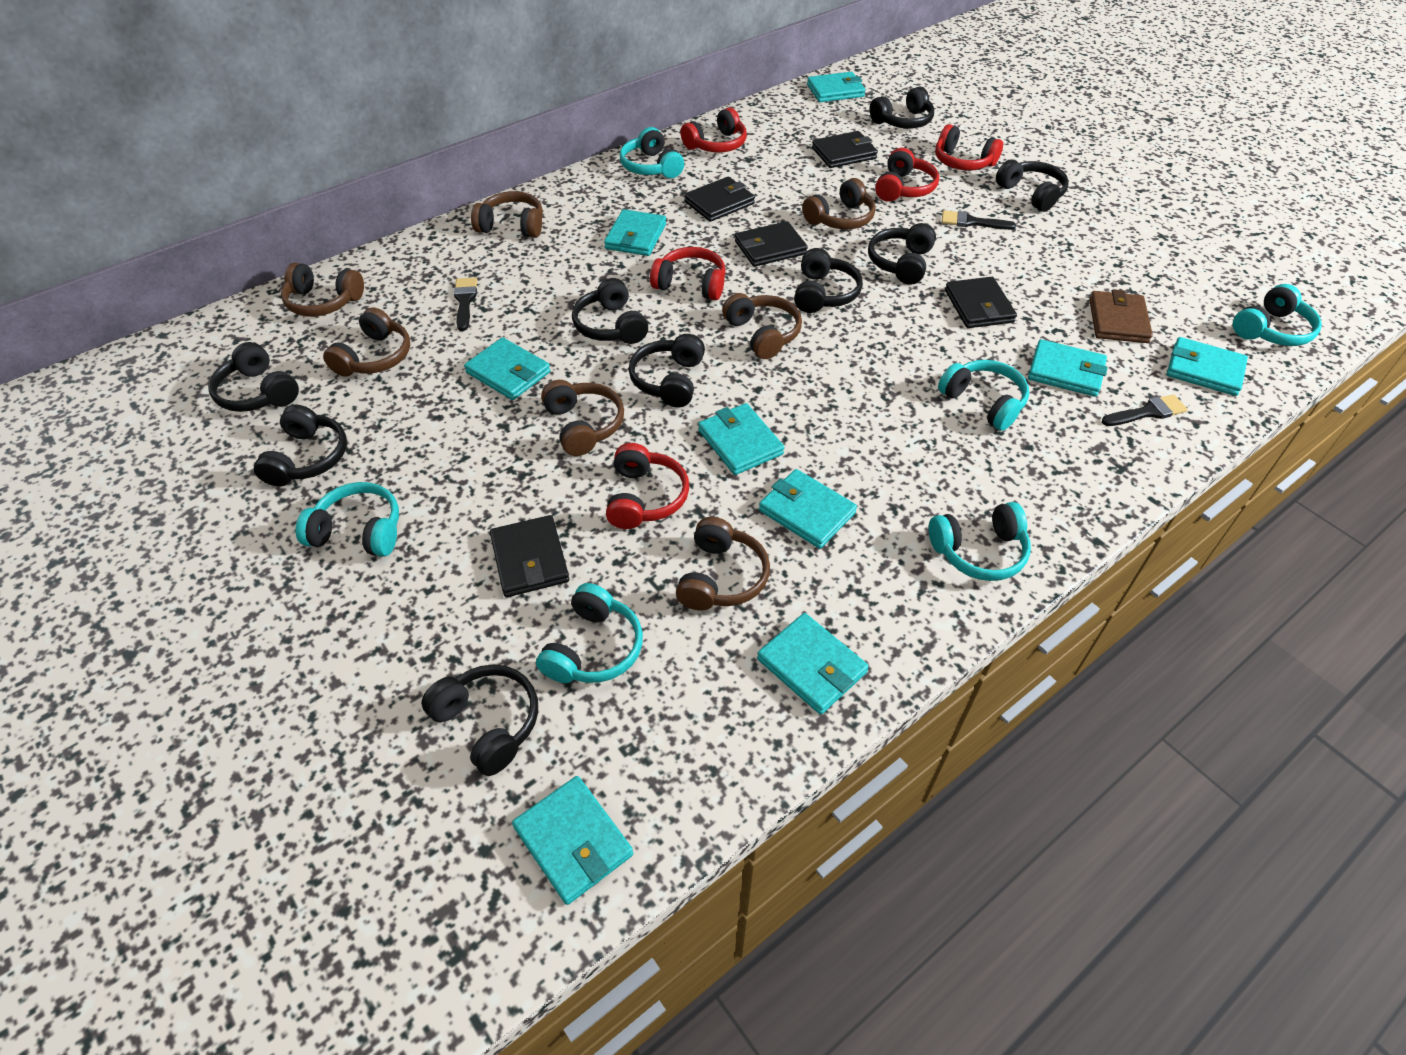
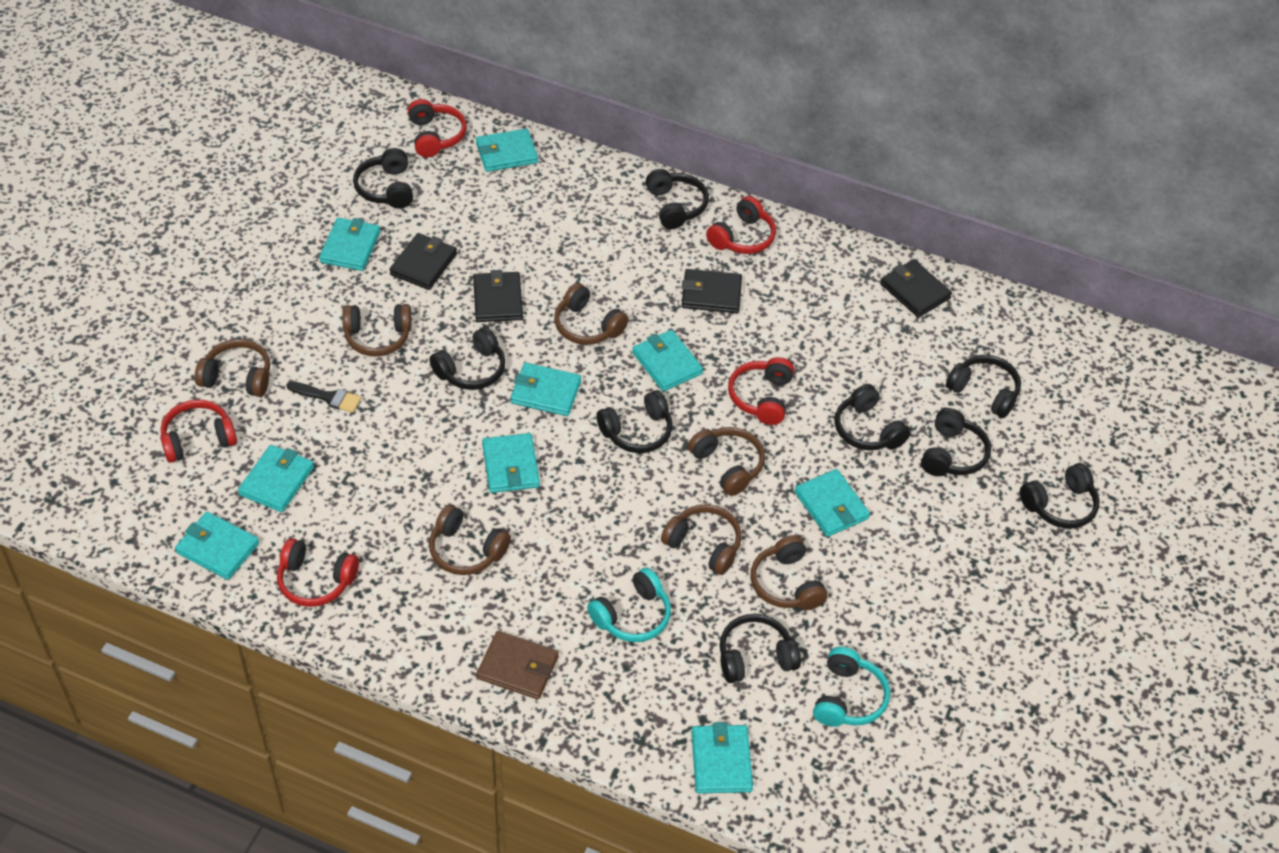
black brush: 3 -> 1
black wallet: 5 -> 4
turquoise headphones: 6 -> 2

